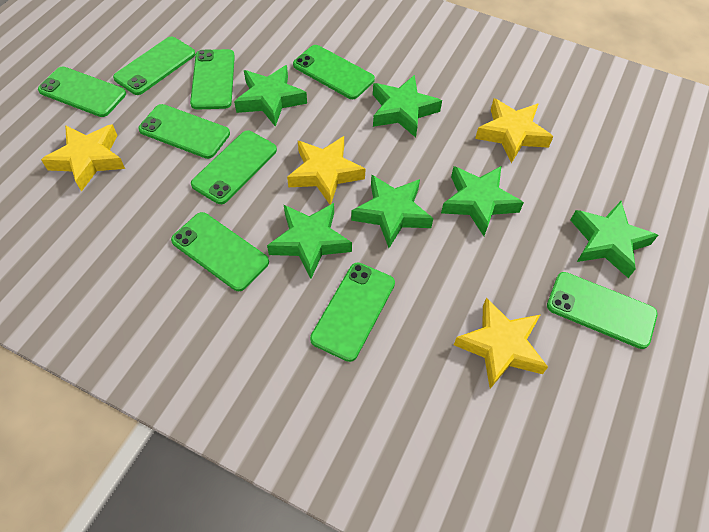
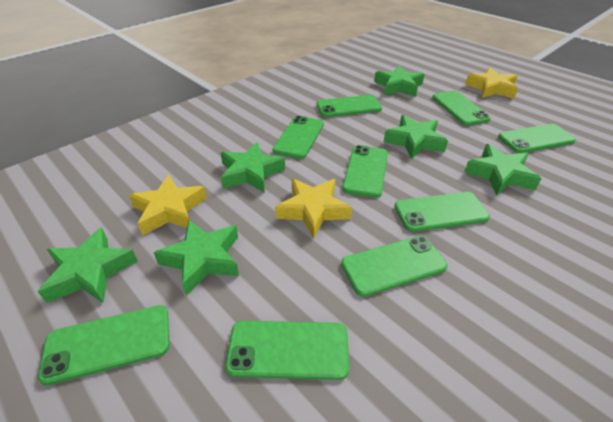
yellow star: 4 -> 3

